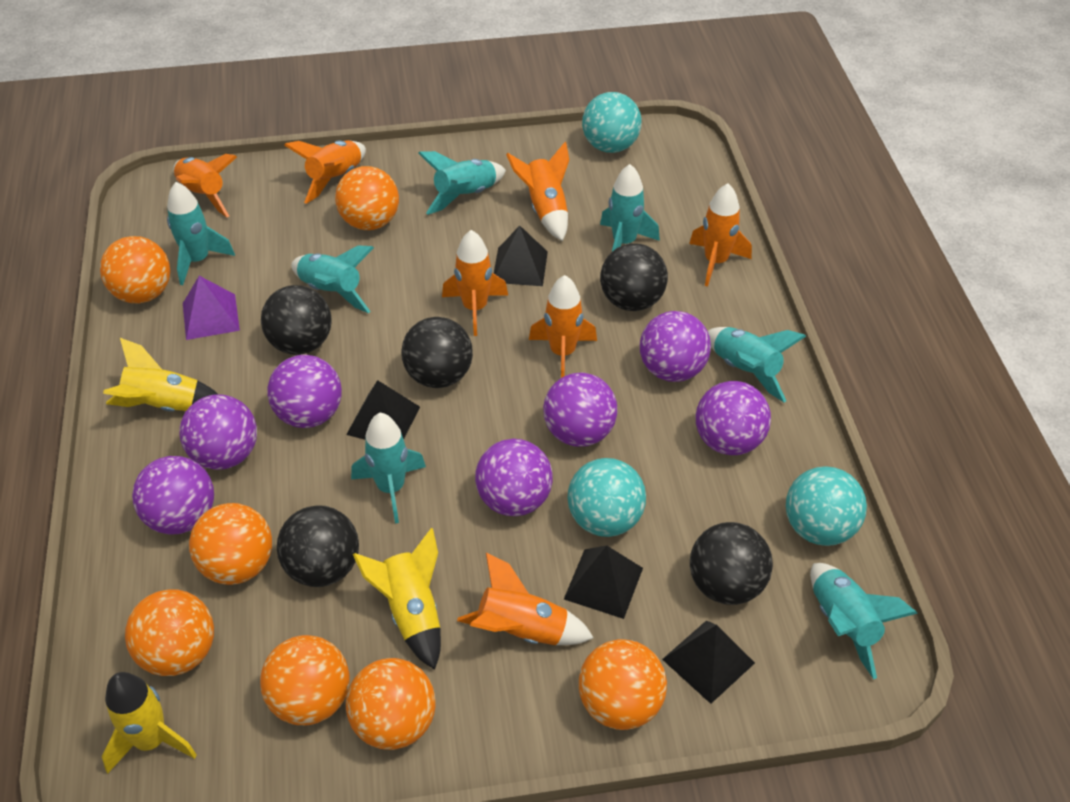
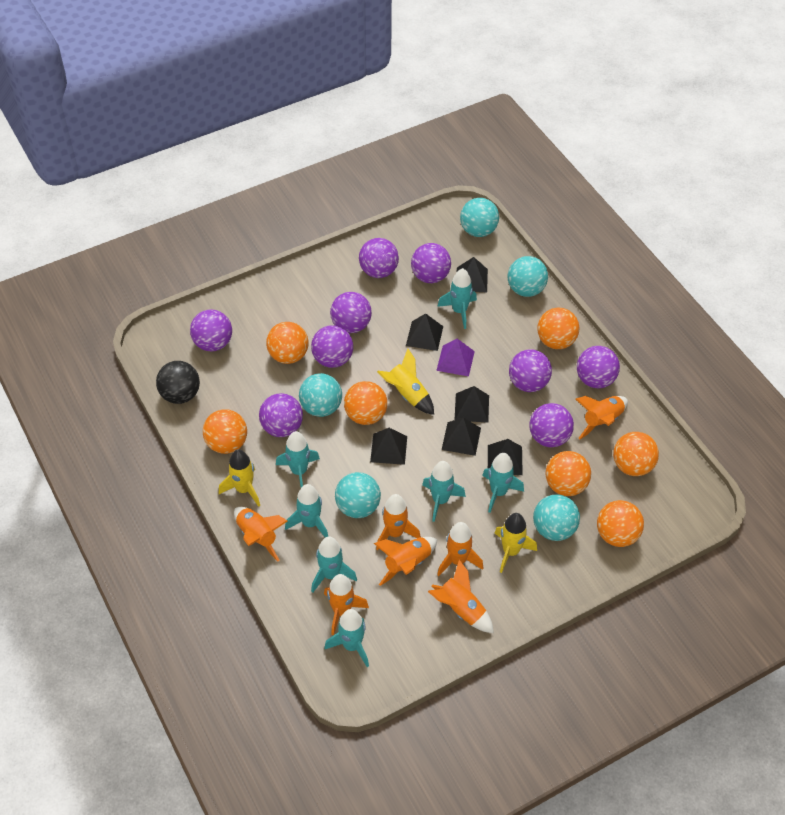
black ball: 5 -> 1
black pyramid: 4 -> 6
purple ball: 7 -> 9
turquoise ball: 3 -> 5

